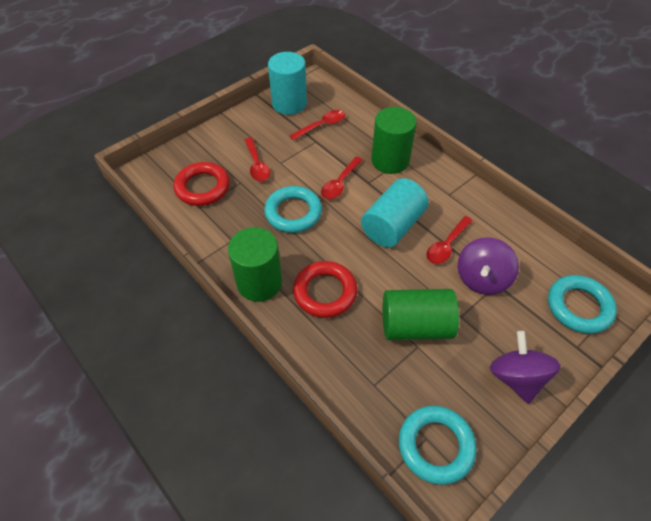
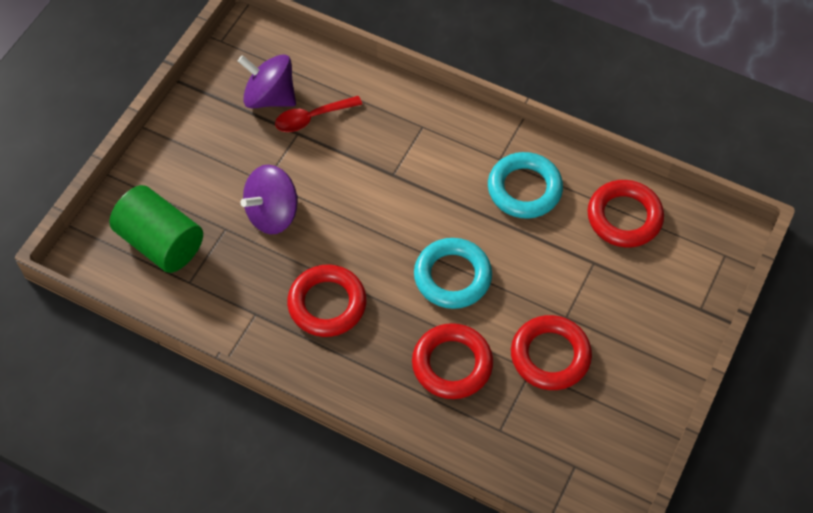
green cylinder: 3 -> 1
red ring: 2 -> 4
red spoon: 4 -> 1
turquoise cylinder: 2 -> 0
turquoise ring: 3 -> 2

